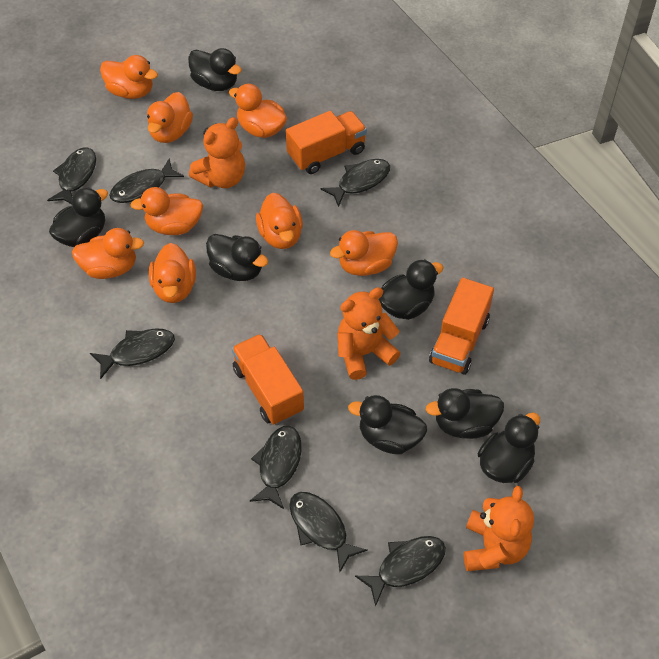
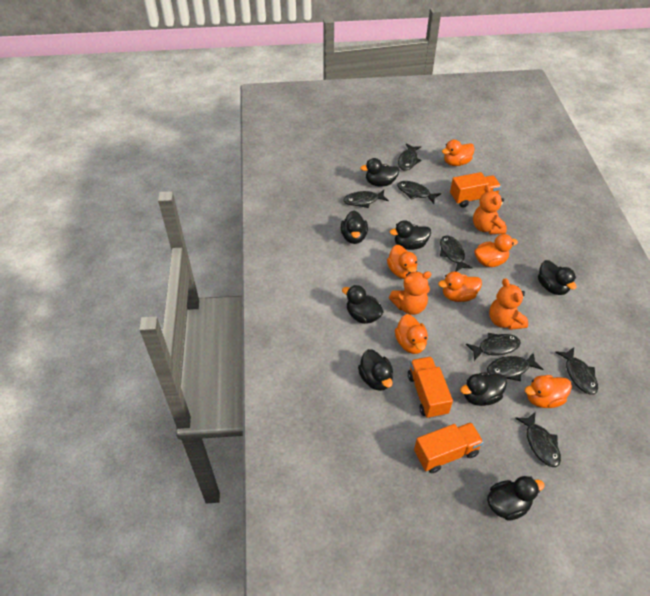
black duck: 7 -> 8
black fish: 7 -> 8
orange duck: 8 -> 6

